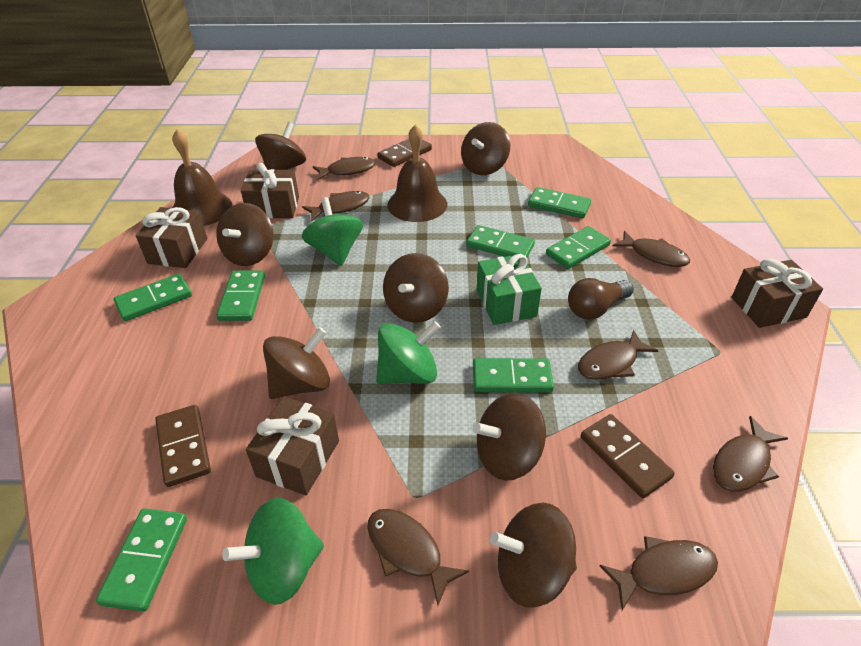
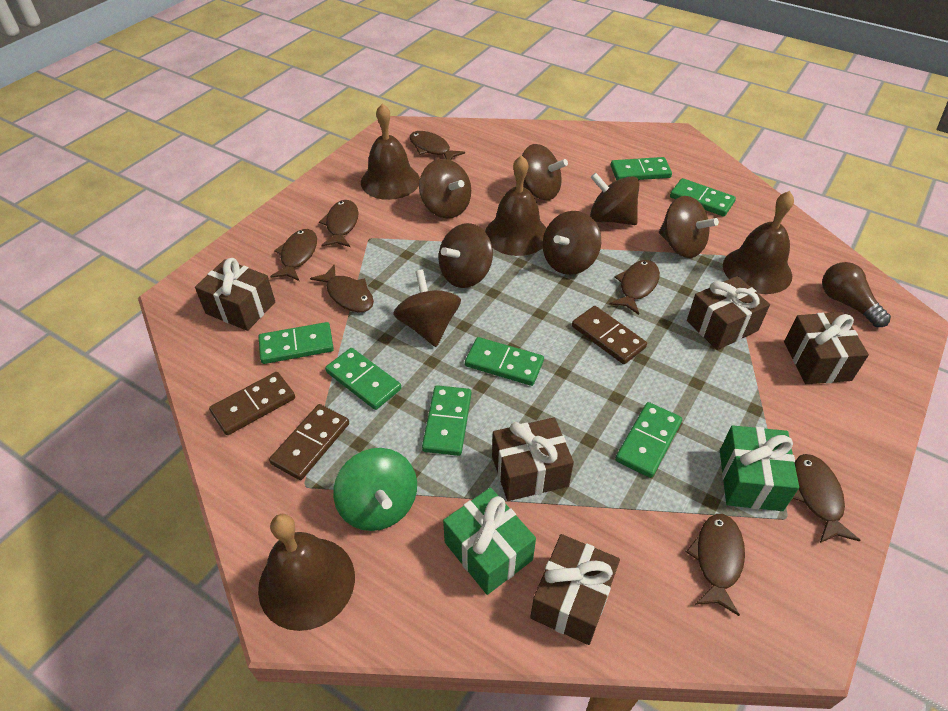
brown bell: 2 -> 4
brown gift: 4 -> 5
green gift: 1 -> 2
green spinning top: 3 -> 1

